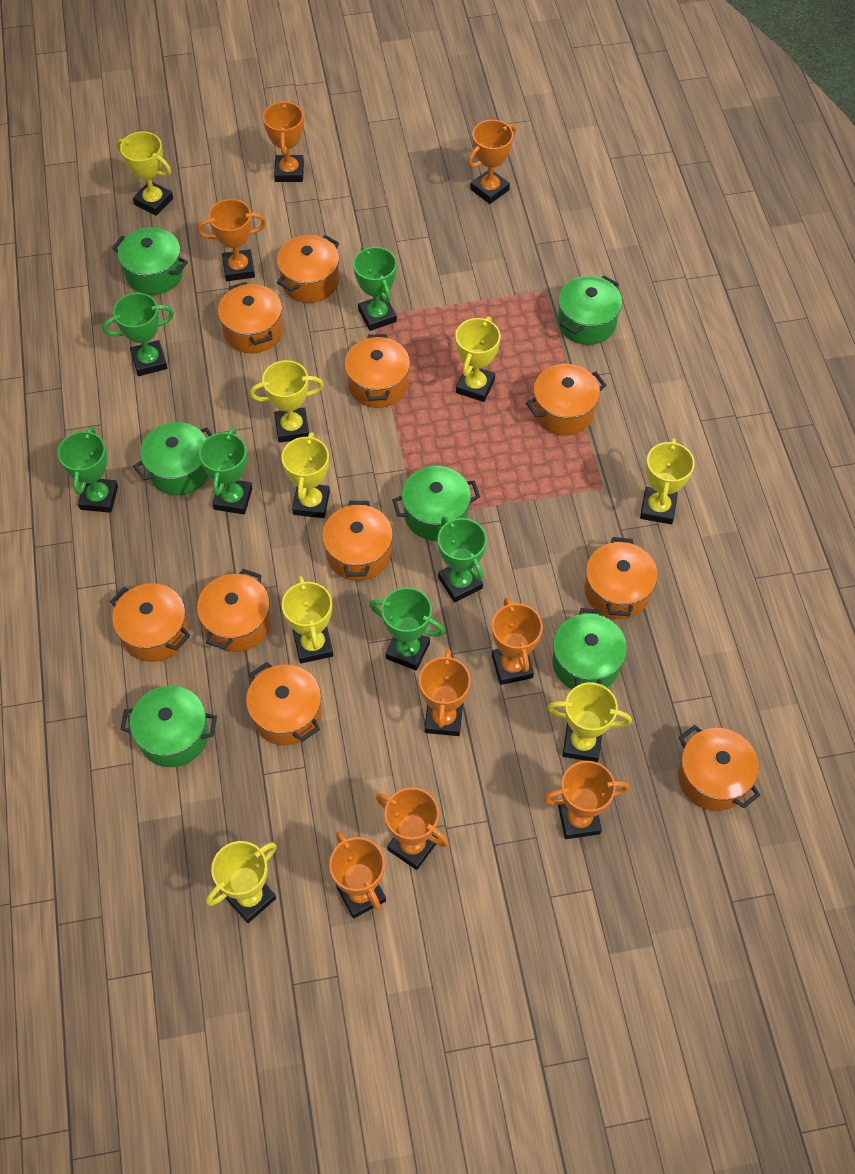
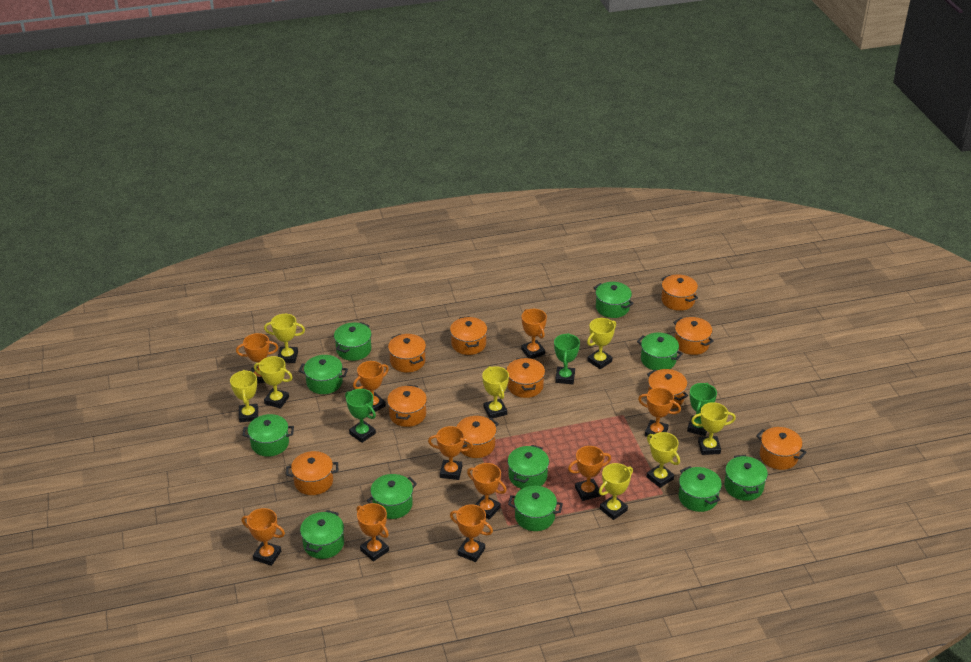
green pot: 6 -> 11
green trophy: 6 -> 3
orange trophy: 8 -> 10

